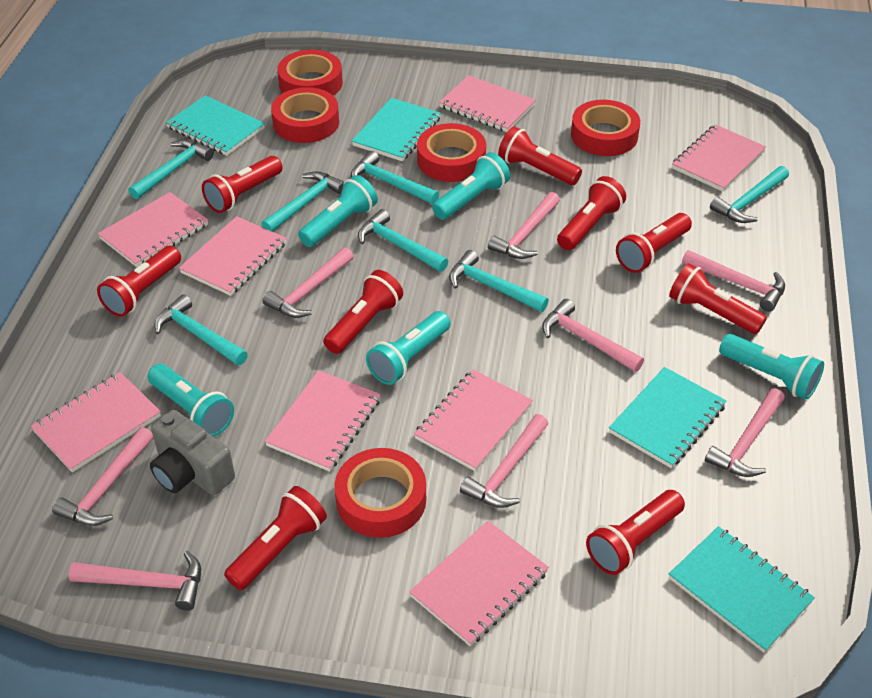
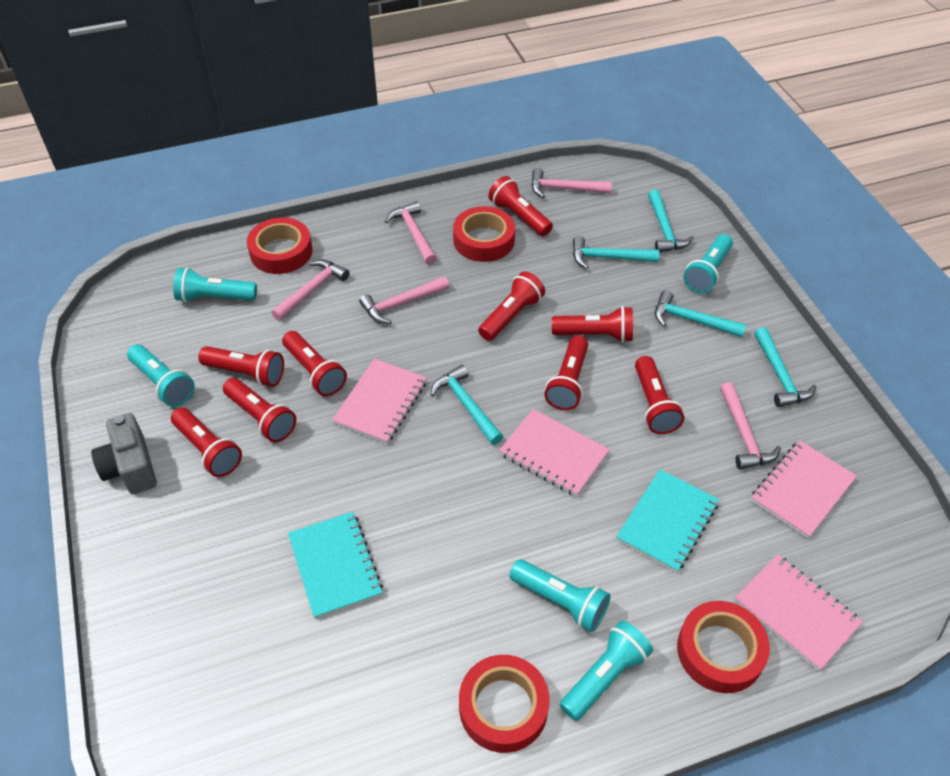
pink hammer: 8 -> 5
pink notebook: 8 -> 4
red tape: 5 -> 4
turquoise hammer: 7 -> 5
turquoise notebook: 4 -> 2

